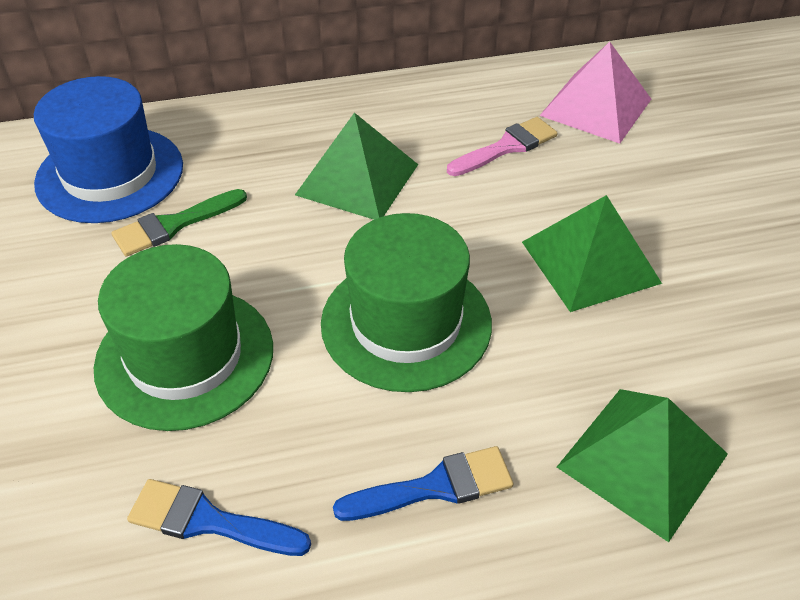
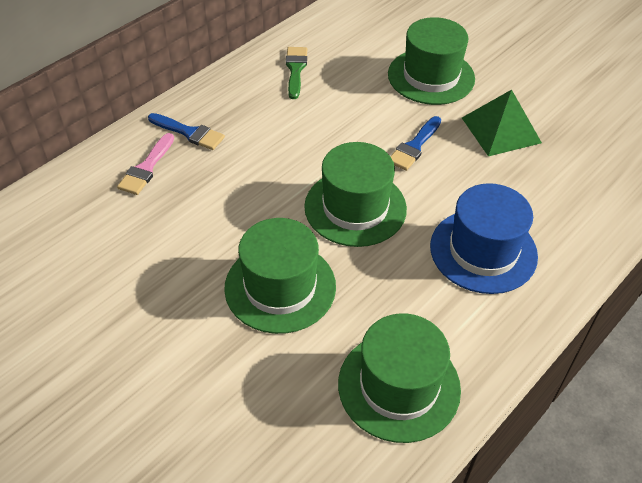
green hat: 2 -> 4
green pyramid: 3 -> 1
pink pyramid: 1 -> 0

